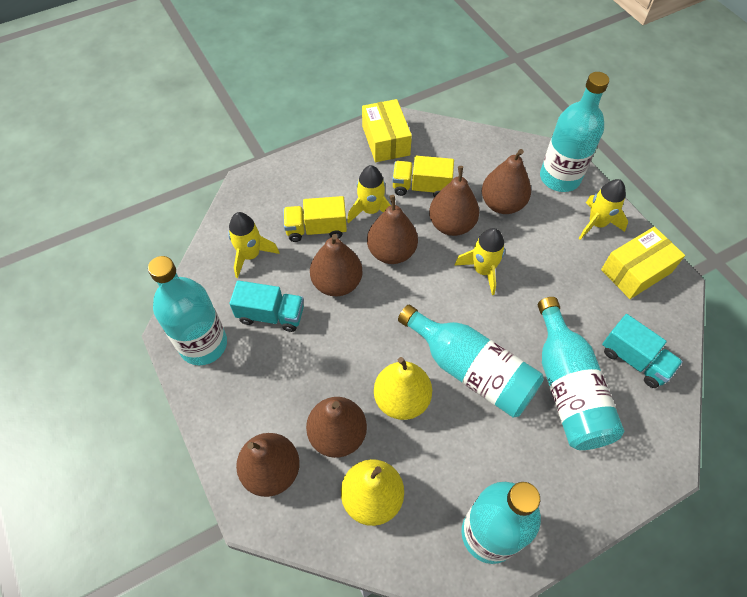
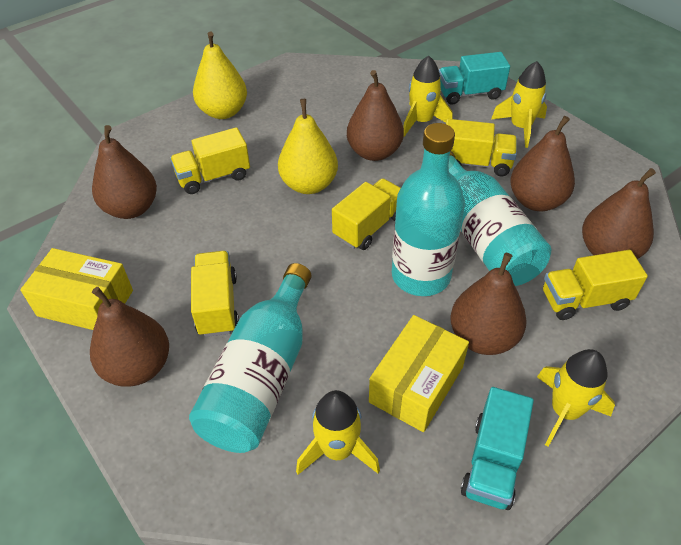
turquoise bottle: 5 -> 3
yellow truck: 2 -> 5

